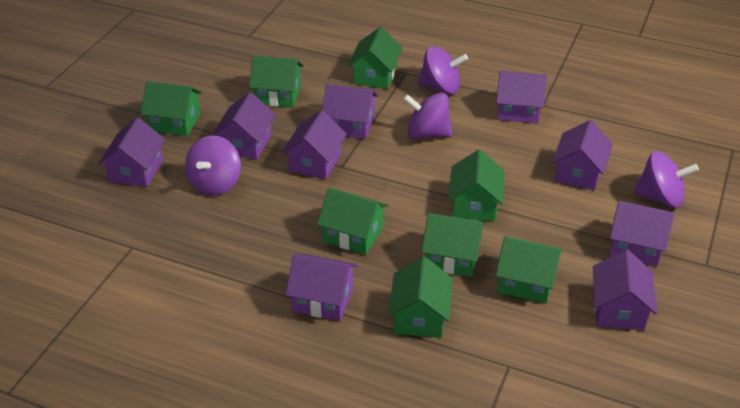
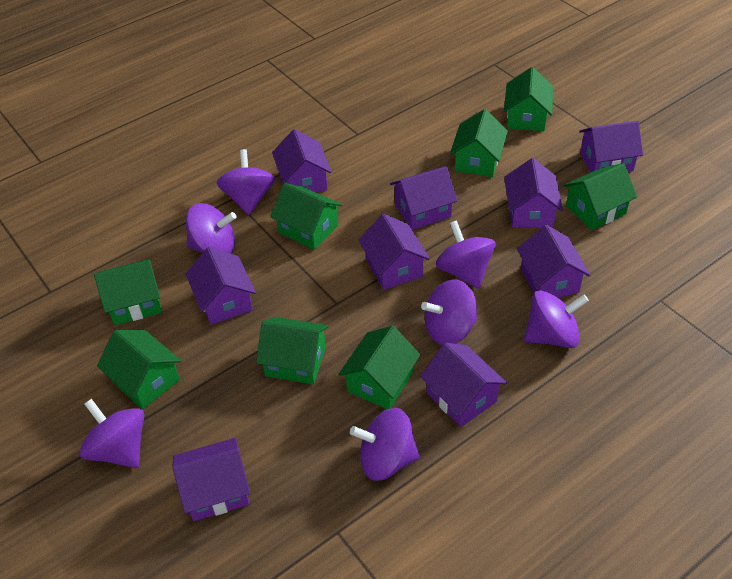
purple spinning top: 4 -> 7

